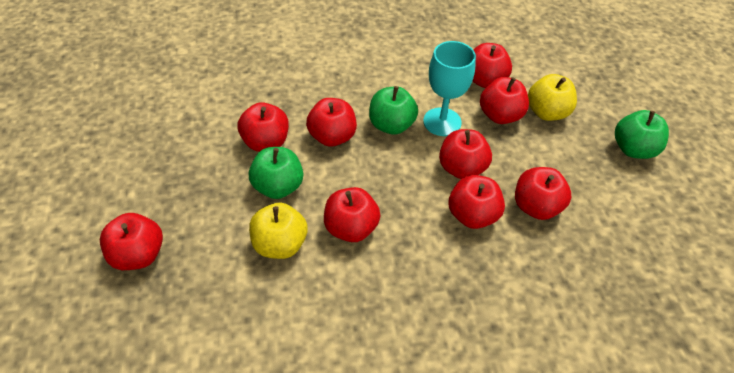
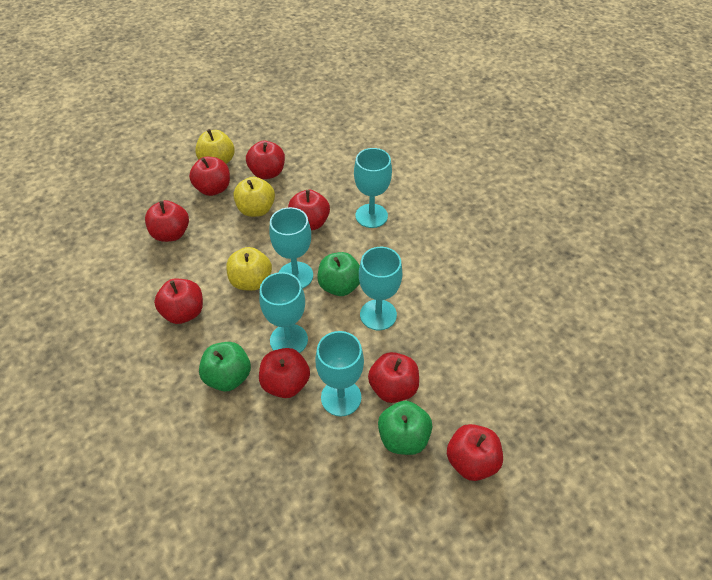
red apple: 9 -> 8
turquoise goblet: 1 -> 5
yellow apple: 2 -> 3

